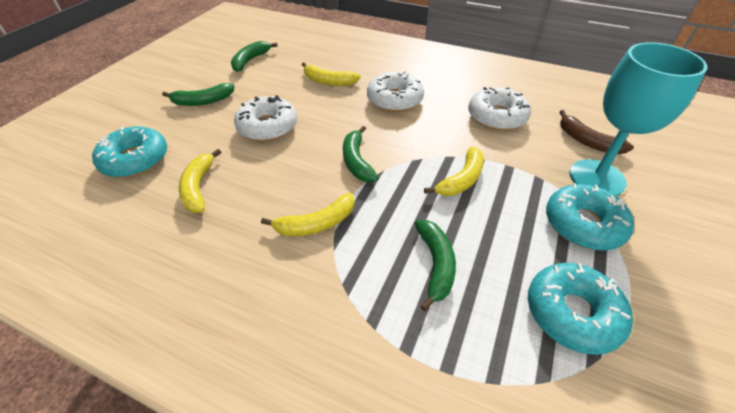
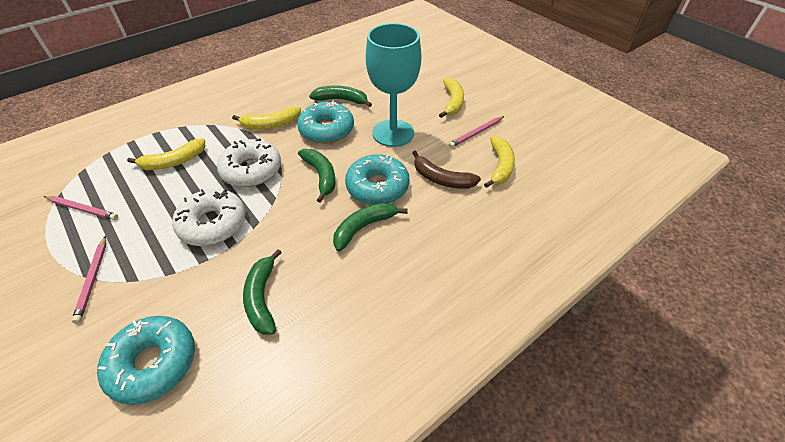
pink pencil: 0 -> 3
white donut: 3 -> 2

